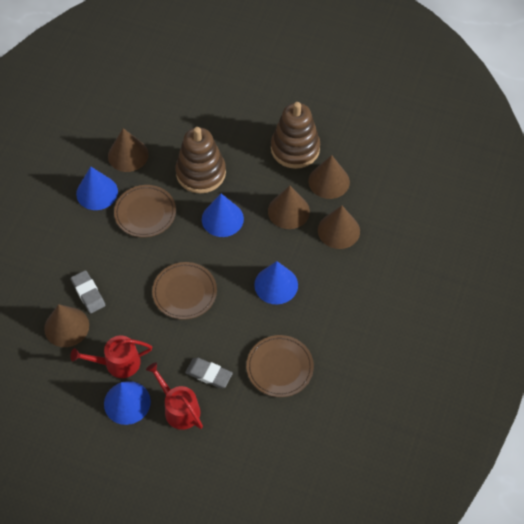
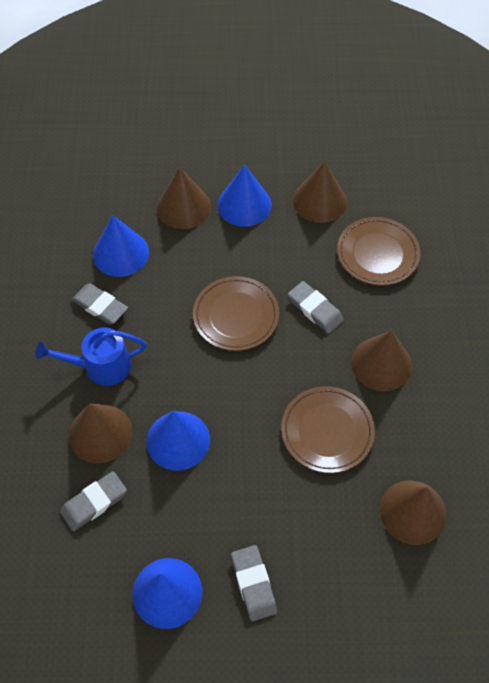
blue watering can: 0 -> 1
brown stacking toy: 2 -> 0
grey eraser: 2 -> 4
red watering can: 2 -> 0

